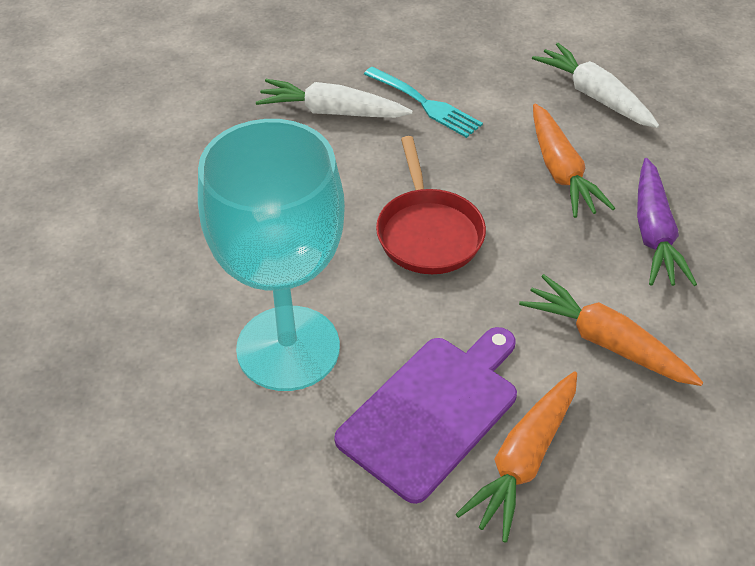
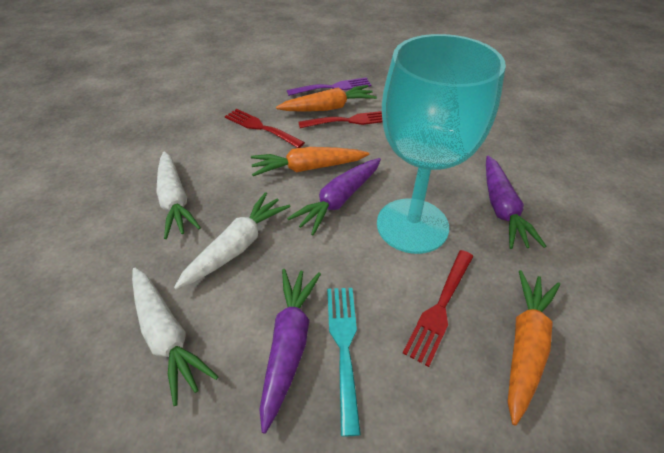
purple carrot: 1 -> 3
purple cutting board: 1 -> 0
purple fork: 0 -> 1
red fork: 0 -> 3
red pan: 1 -> 0
white carrot: 2 -> 3

